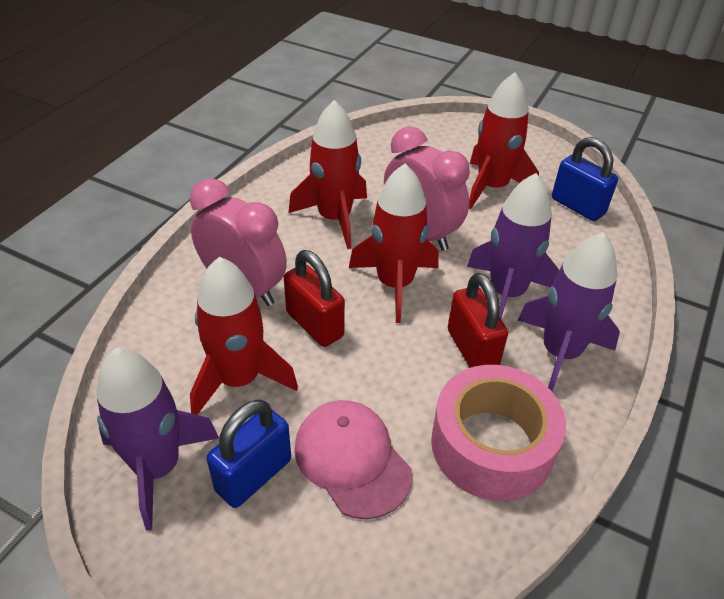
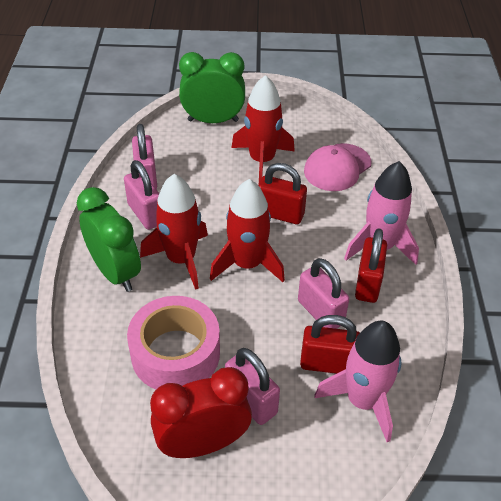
blue padlock: 2 -> 0
green clock: 0 -> 2
pink clock: 2 -> 0
pink padlock: 0 -> 4
pink rocket: 0 -> 2
purple rocket: 3 -> 0
red clock: 0 -> 1
red padlock: 2 -> 3
red rocket: 4 -> 3

